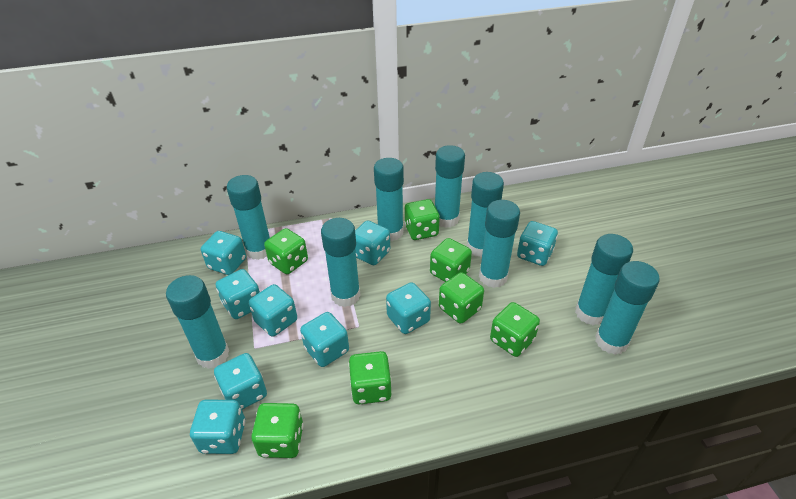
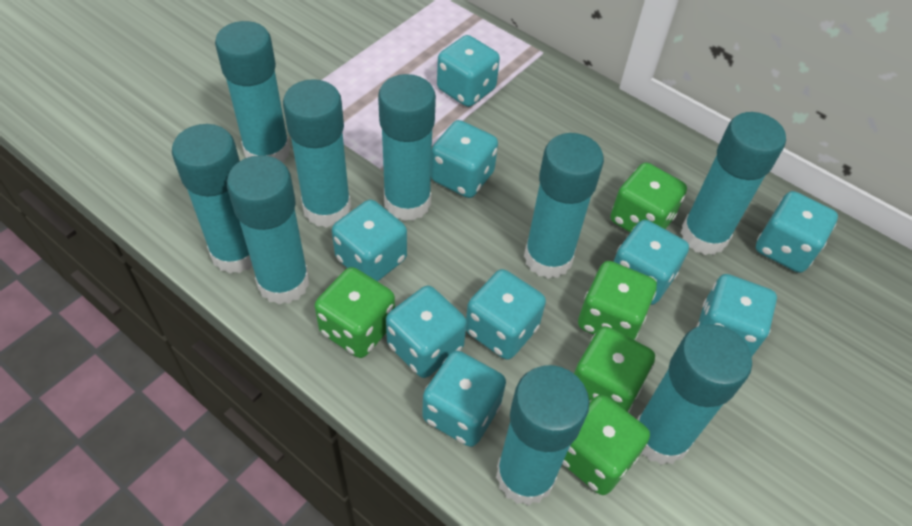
green dice: 7 -> 5

